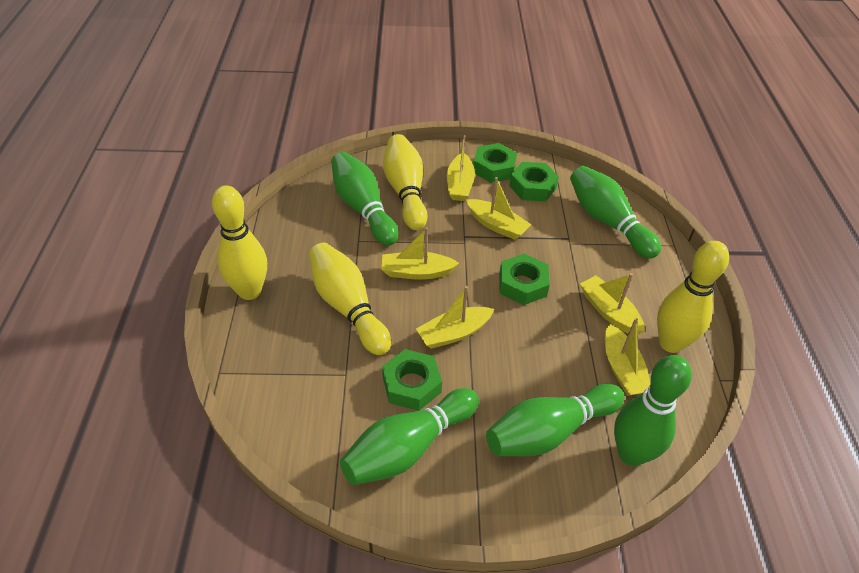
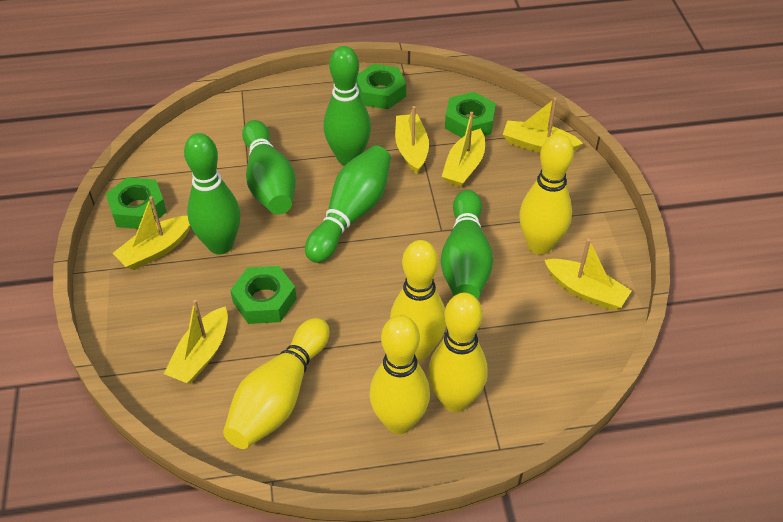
yellow bowling pin: 4 -> 5

